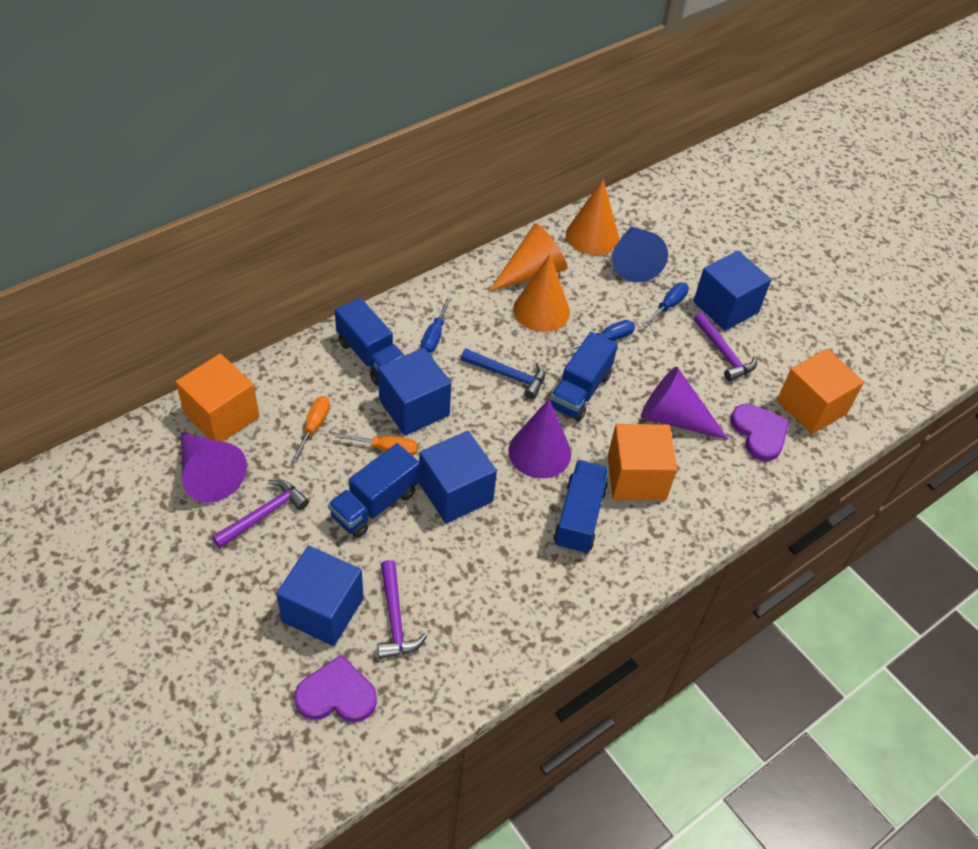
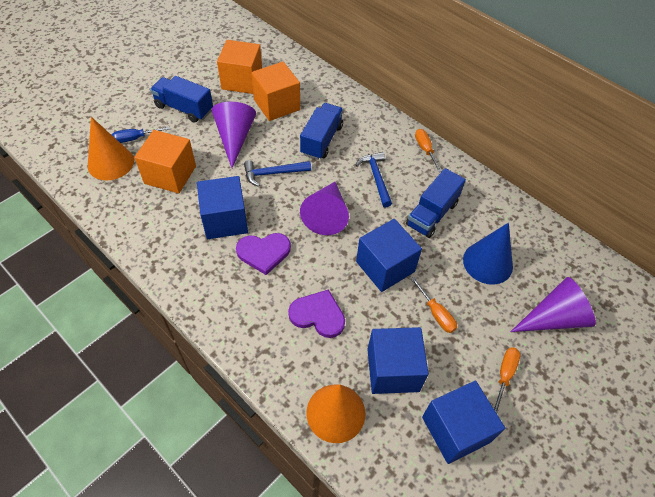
blue hammer: 1 -> 2
blue screwdriver: 3 -> 1
blue truck: 4 -> 3
orange cone: 3 -> 2
orange screwdriver: 2 -> 3
purple hammer: 3 -> 0

